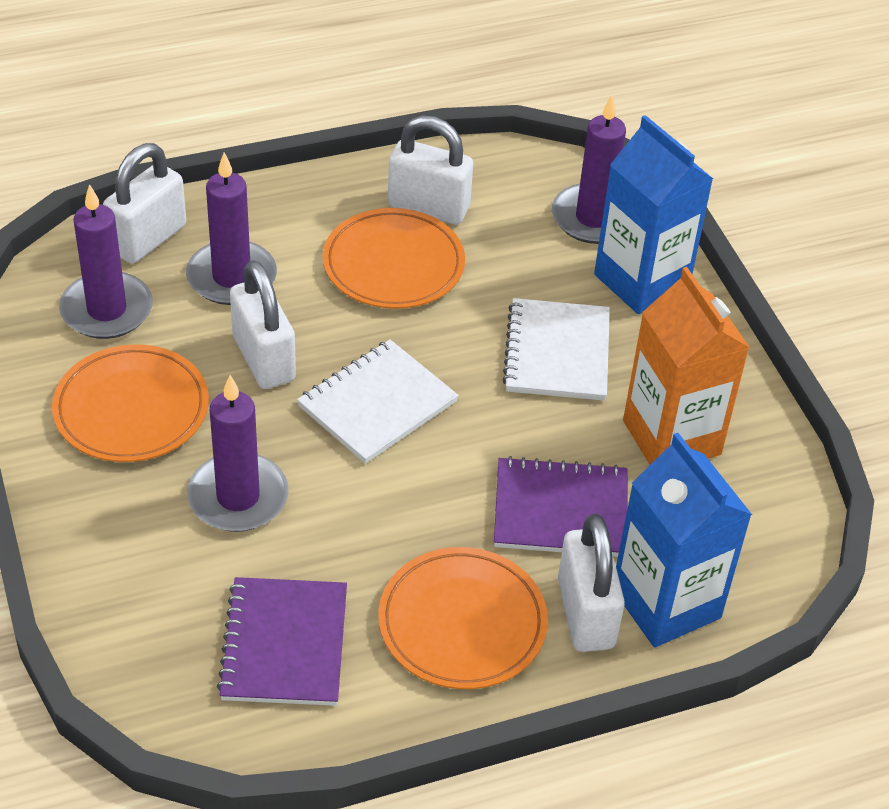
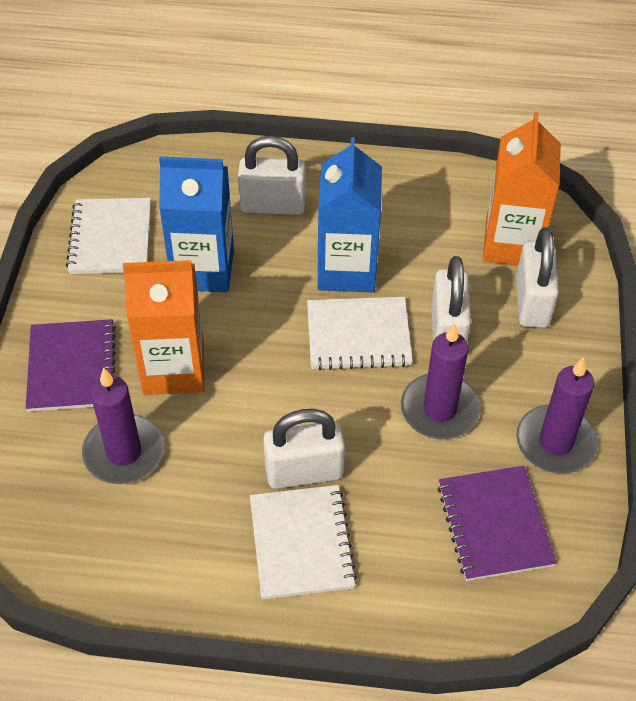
orange carton: 1 -> 2
orange plate: 3 -> 0
purple candle: 4 -> 3
white notebook: 2 -> 3

